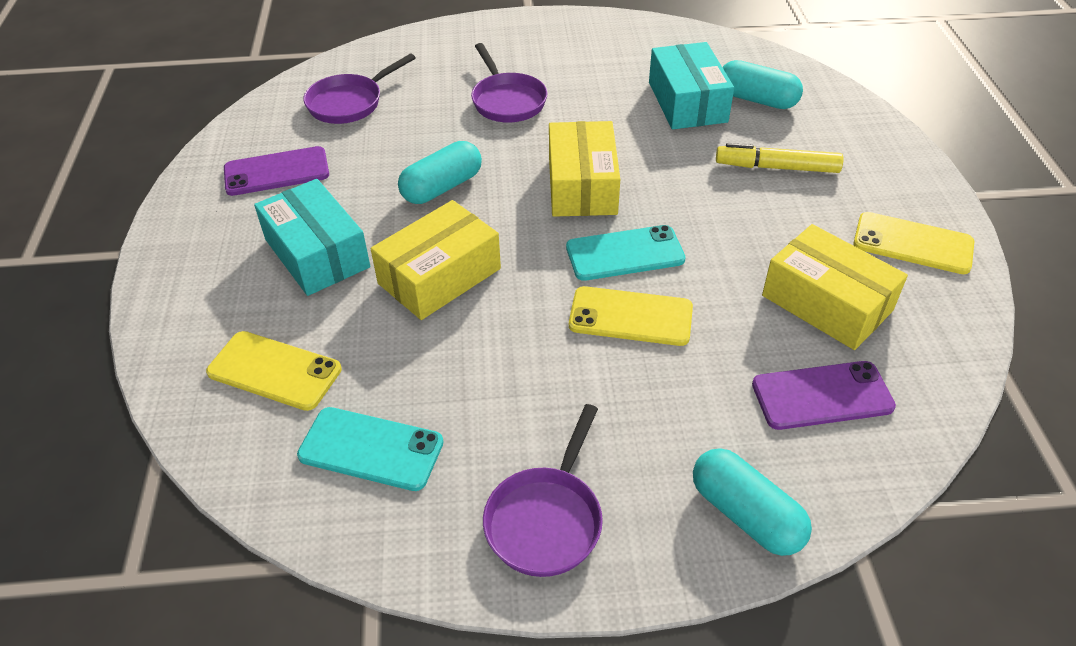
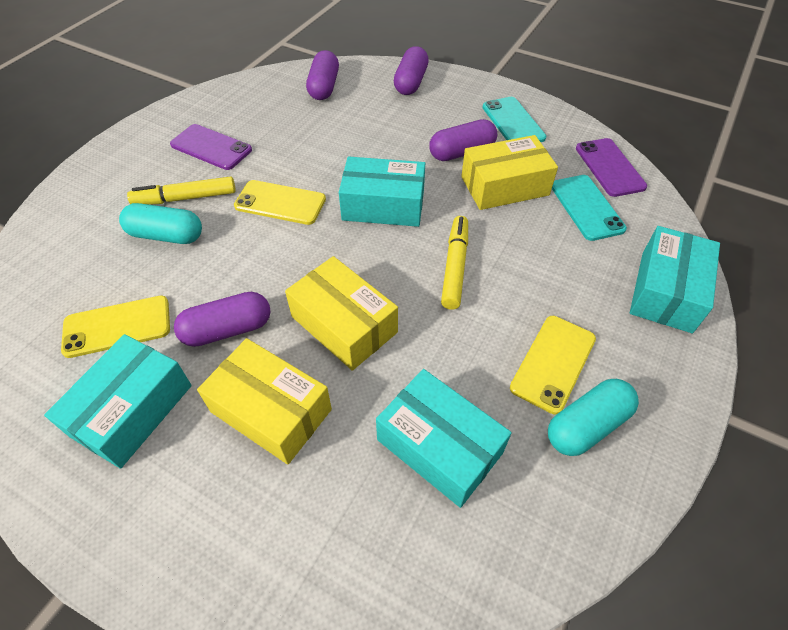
purple capsule: 0 -> 4
purple pan: 3 -> 0
turquoise box: 2 -> 4
turquoise capsule: 3 -> 2
yellow marker: 1 -> 2

